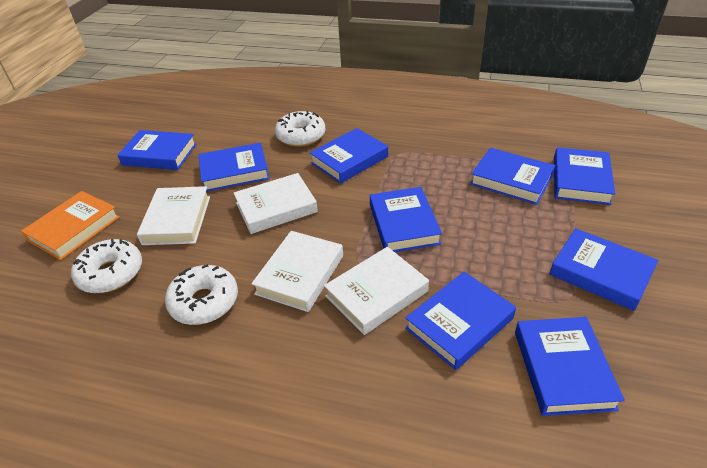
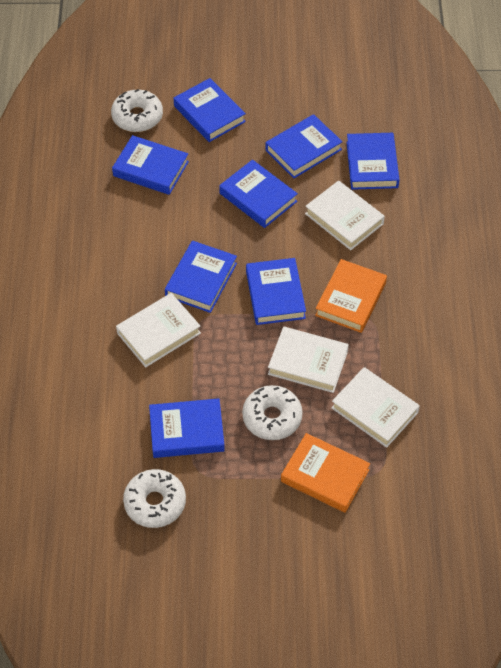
blue book: 9 -> 8
orange book: 1 -> 2

